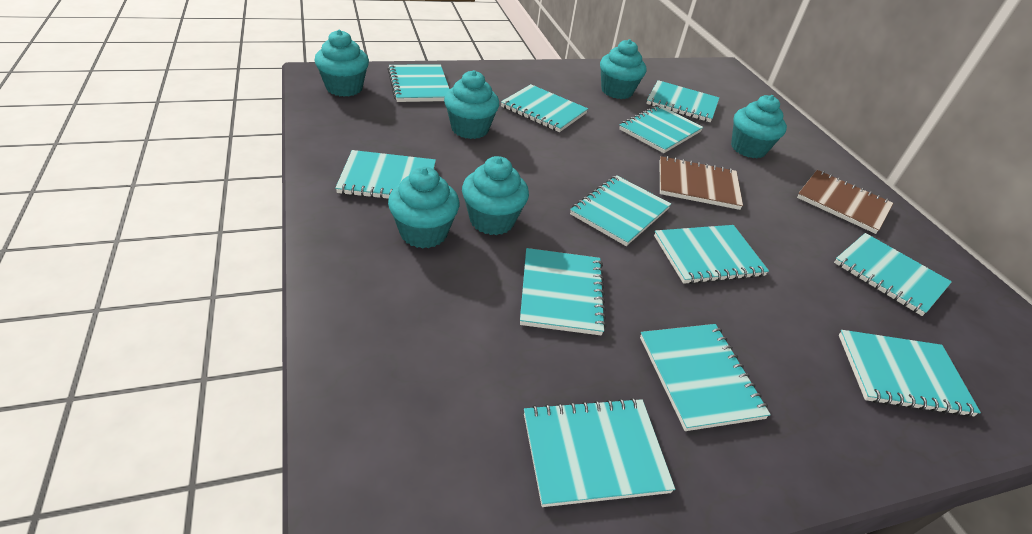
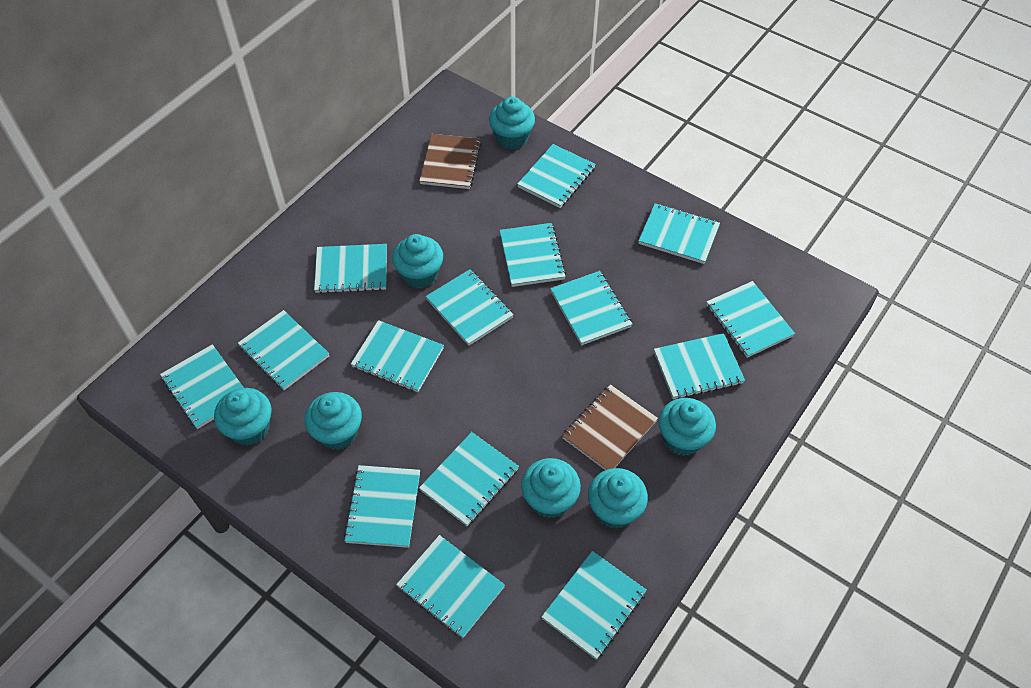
turquoise cupcake: 6 -> 7
turquoise notebook: 12 -> 15

